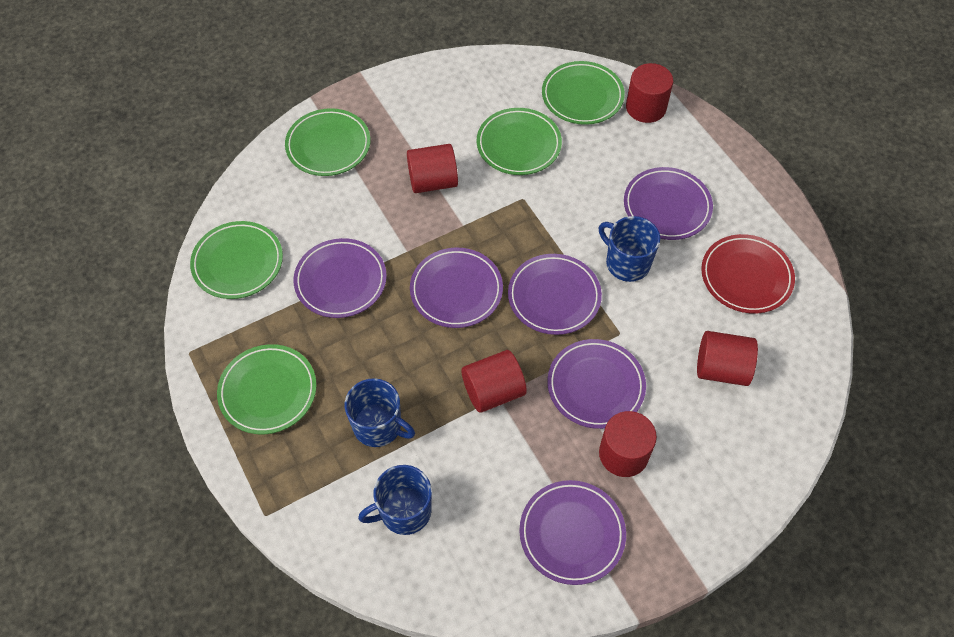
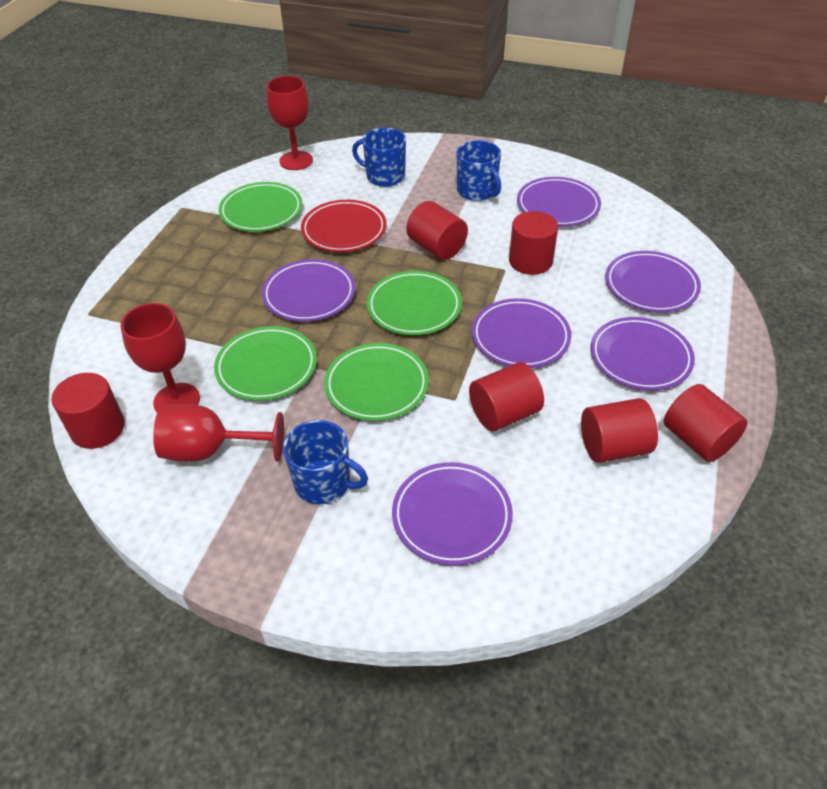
green plate: 5 -> 4
red cylinder: 5 -> 6
red goblet: 0 -> 3

